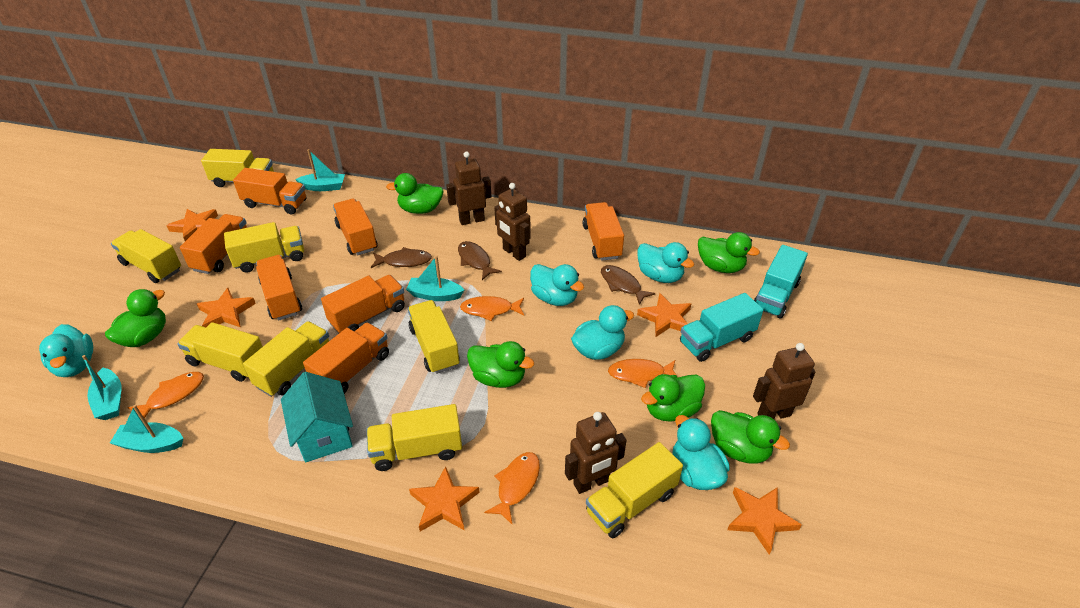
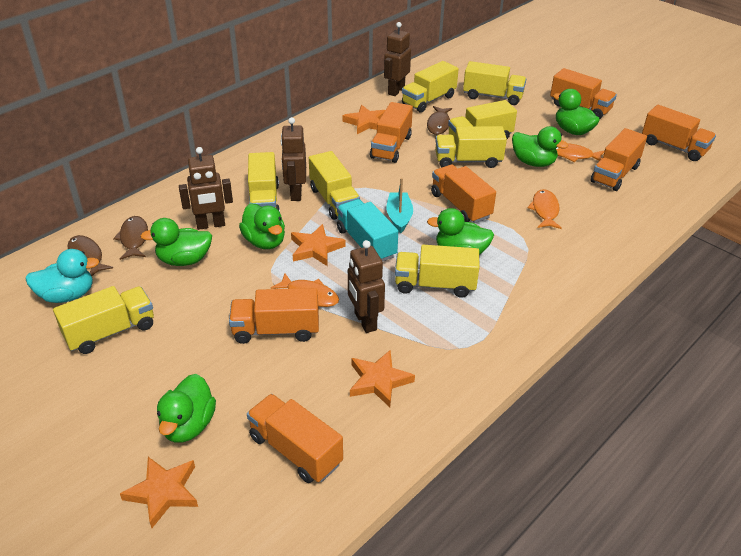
orange fish: 4 -> 3
orange star: 5 -> 4
turquoise boat: 4 -> 1
turquoise duck: 5 -> 1
turquoise house: 1 -> 0
turquoise truck: 2 -> 1

